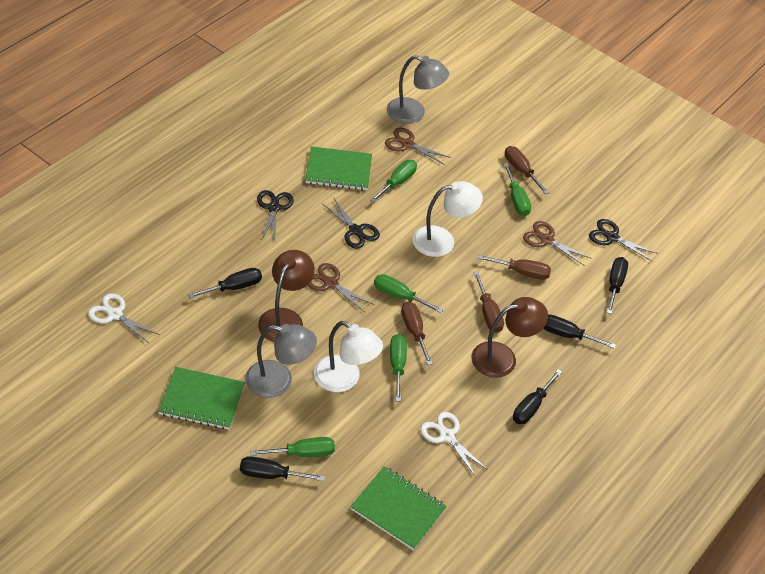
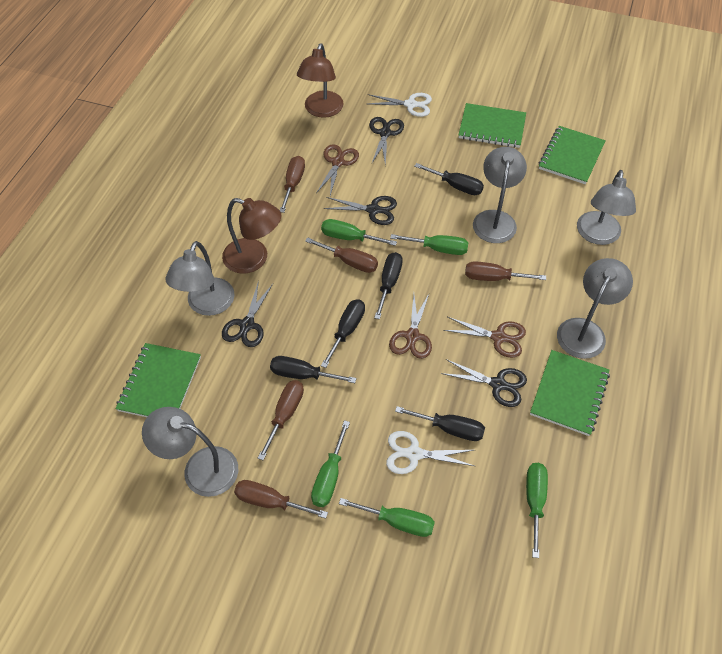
black scissors: 3 -> 4
brown screwdriver: 4 -> 5
green notebook: 3 -> 4
grey lamp: 2 -> 5
white lamp: 2 -> 0

